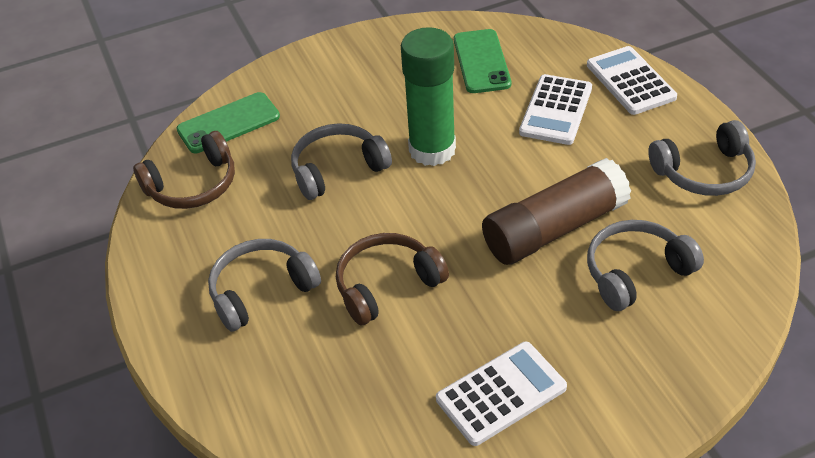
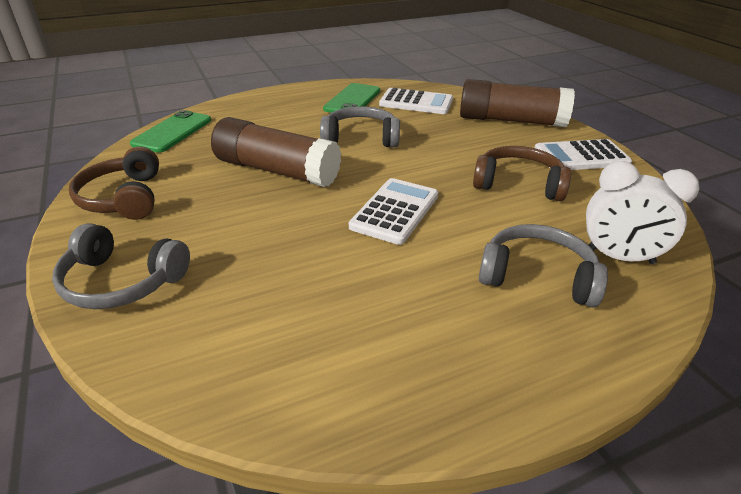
brown glue stick: 1 -> 2
green glue stick: 1 -> 0
grey headphones: 4 -> 3
white clock: 0 -> 1

